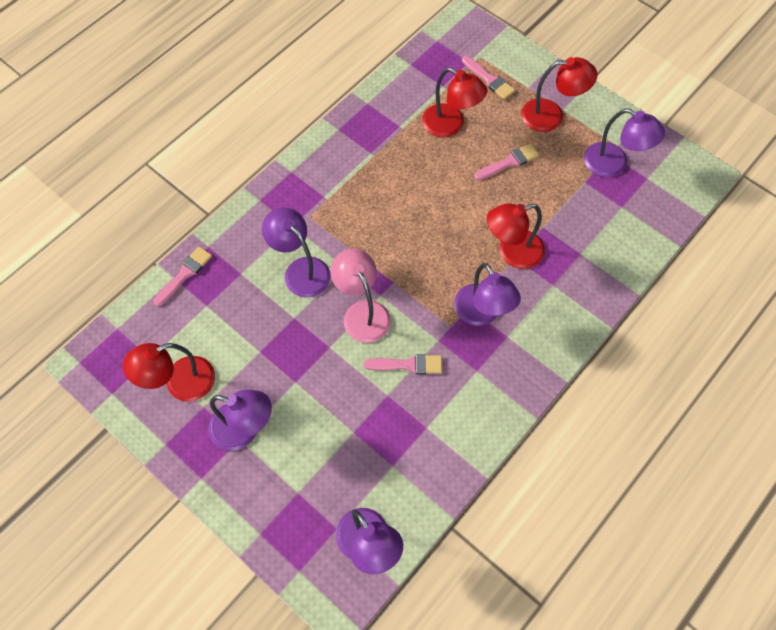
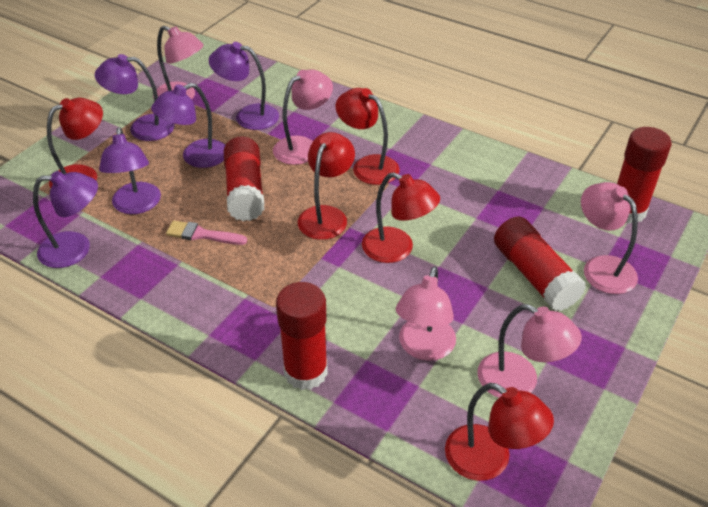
pink brush: 4 -> 1
pink lamp: 1 -> 5
red glue stick: 0 -> 4
red lamp: 4 -> 5

